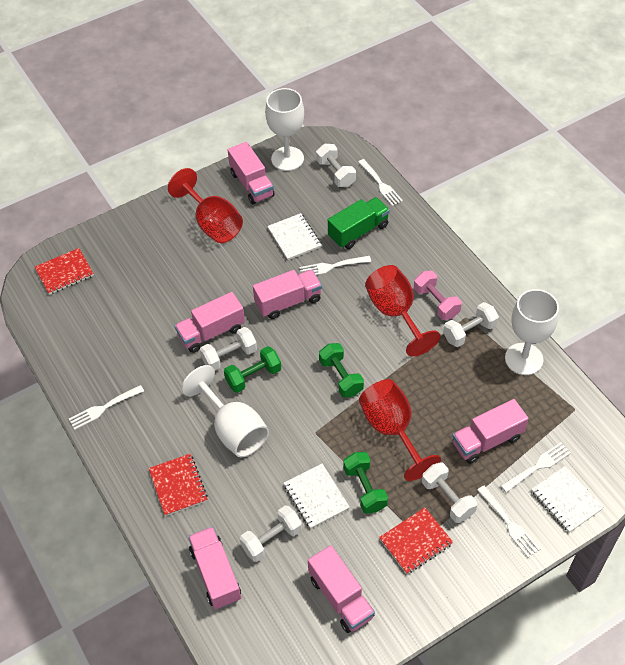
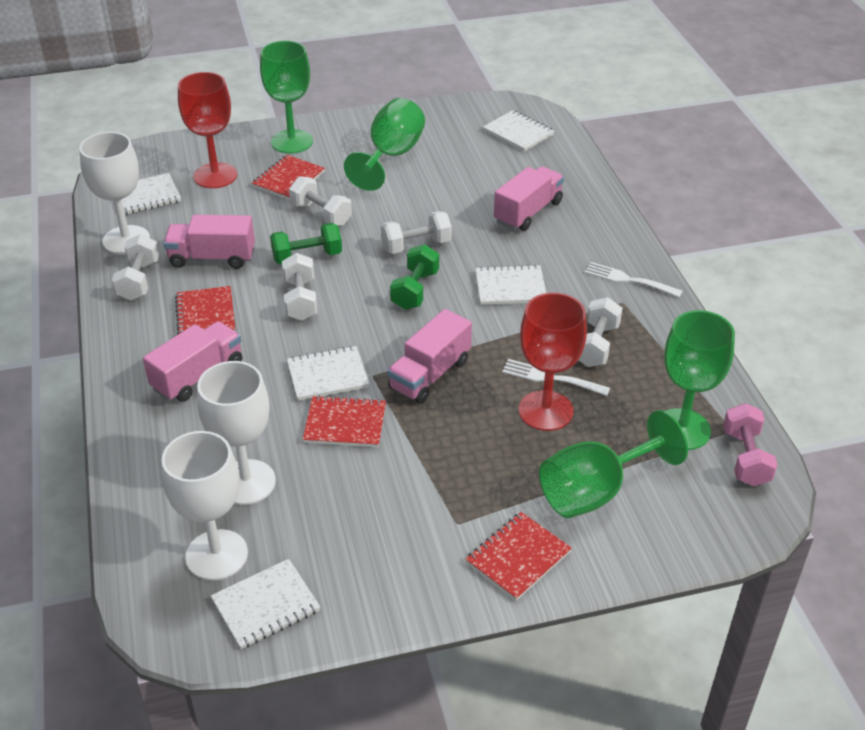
green dumbbell: 3 -> 2
green goblet: 0 -> 4
green truck: 1 -> 0
pink truck: 6 -> 4
red goblet: 3 -> 2
red notebook: 3 -> 4
white fork: 5 -> 2
white notebook: 3 -> 5

